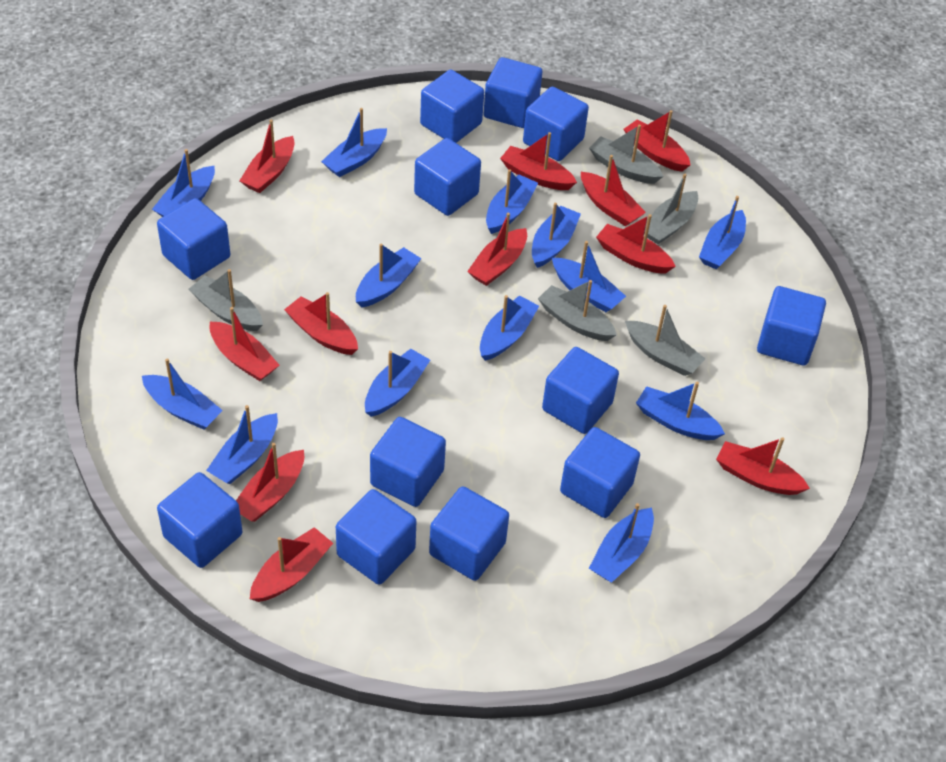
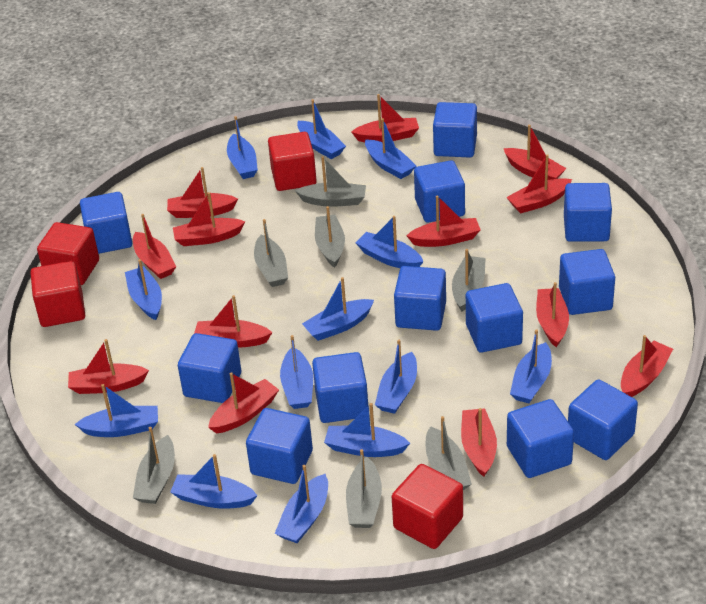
grey boat: 5 -> 7
red boat: 11 -> 13
red cube: 0 -> 4

